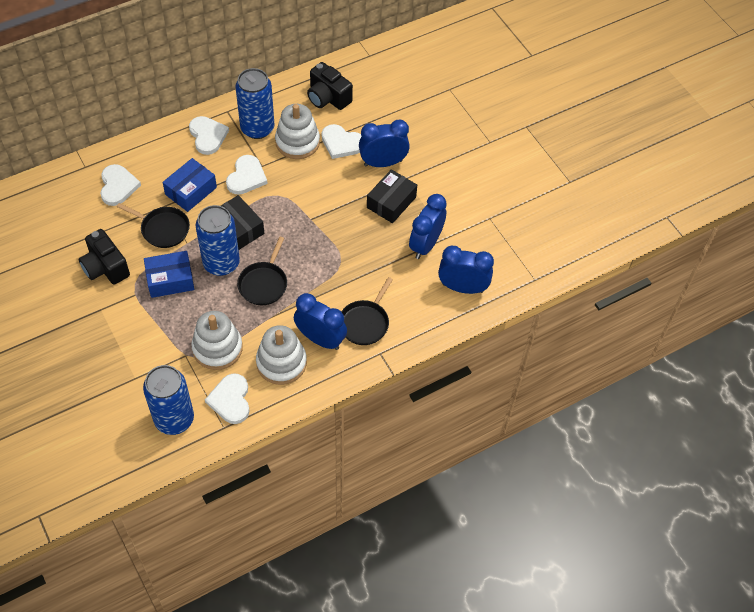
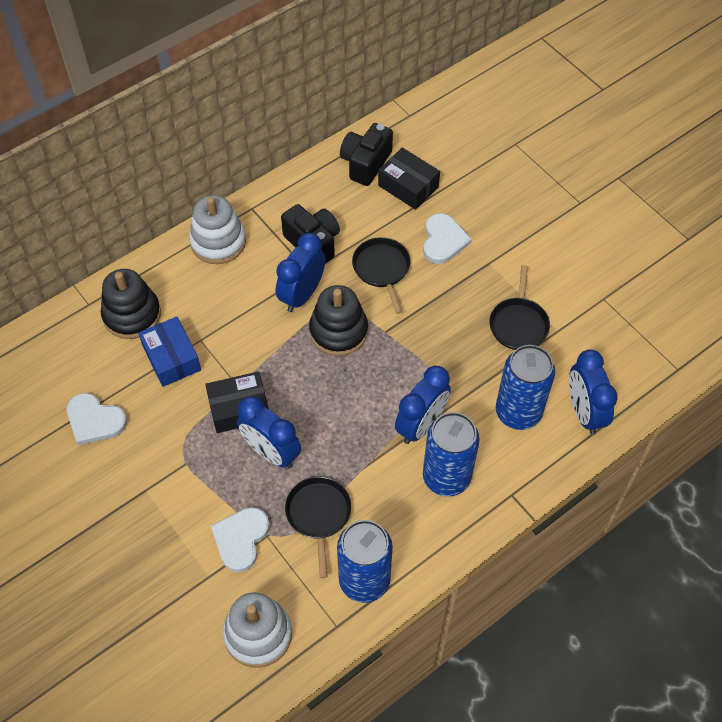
black stacking toy: 0 -> 2
blue box: 2 -> 1
white heart: 5 -> 3
white stacking toy: 3 -> 2

